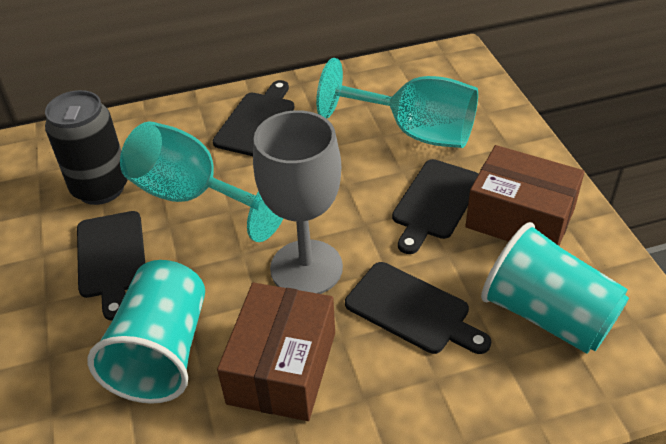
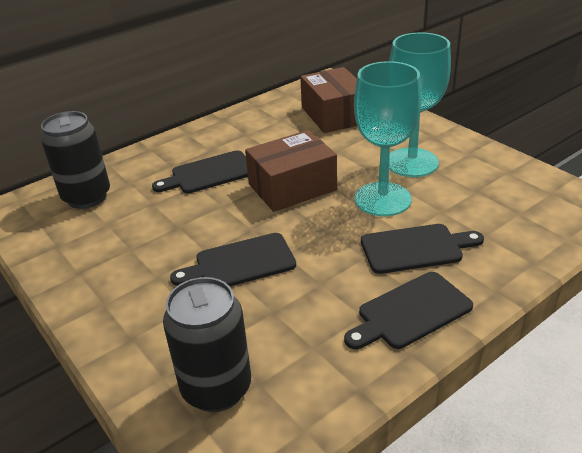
black can: 1 -> 2
grey goblet: 1 -> 0
turquoise cup: 2 -> 0

